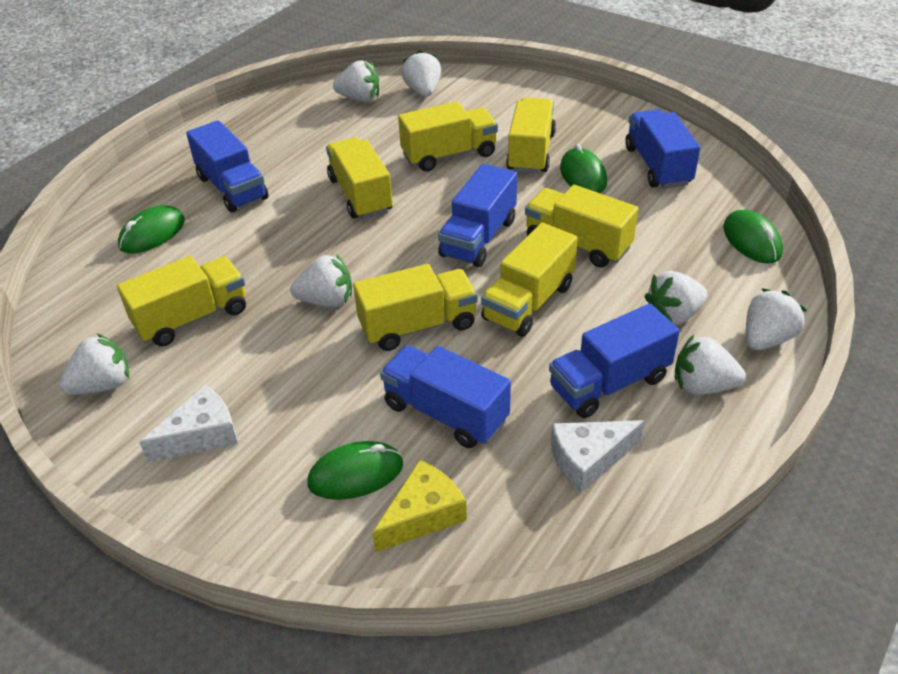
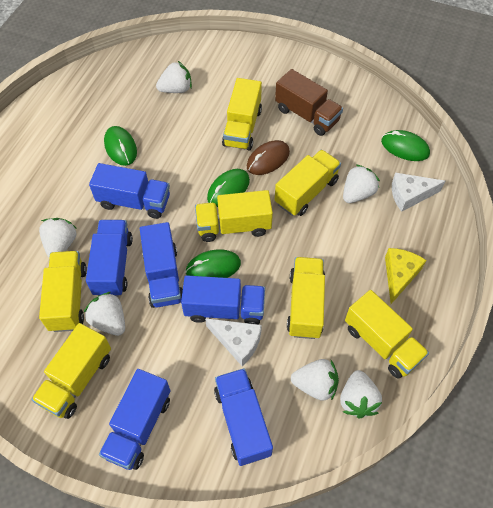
blue truck: 5 -> 6
brown mouse: 0 -> 1
brown truck: 0 -> 1
white strawberry: 7 -> 6

